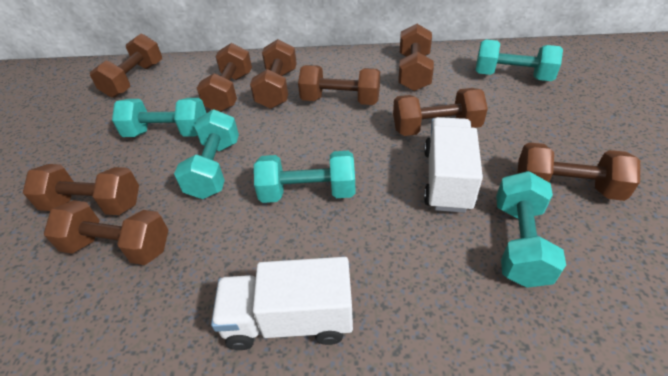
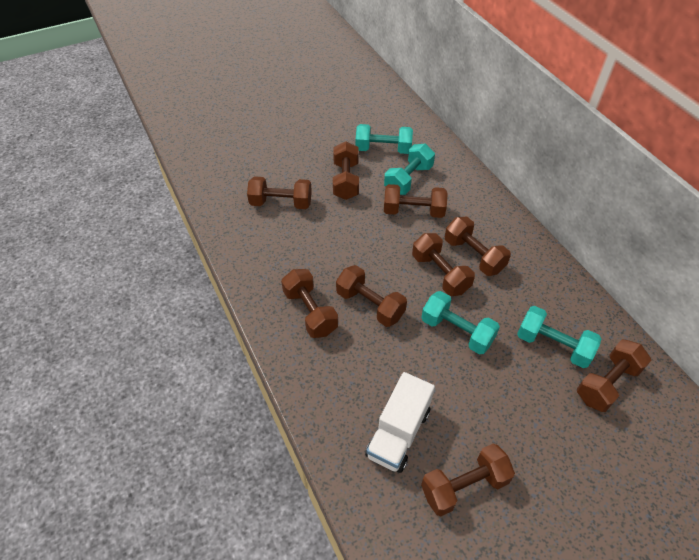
turquoise dumbbell: 5 -> 4
white truck: 2 -> 1

